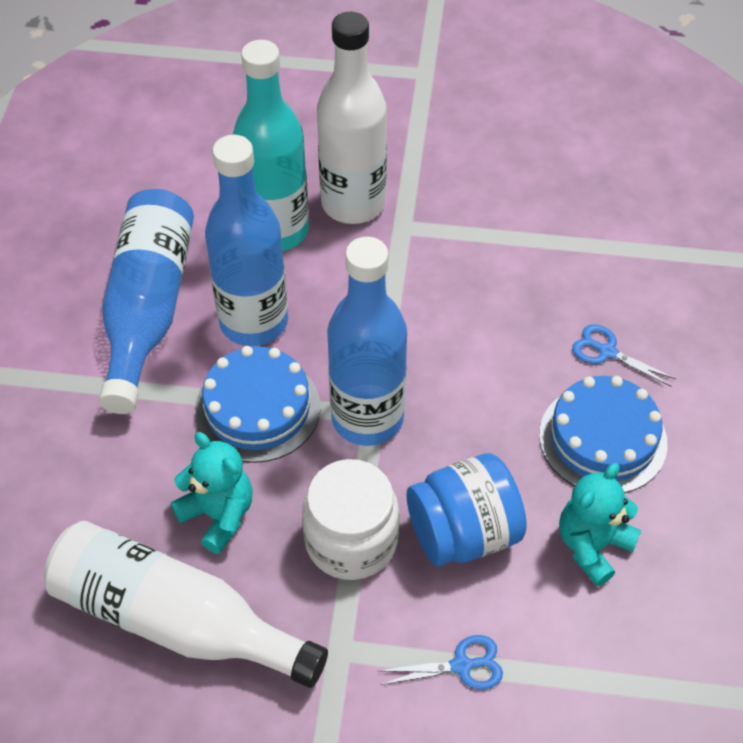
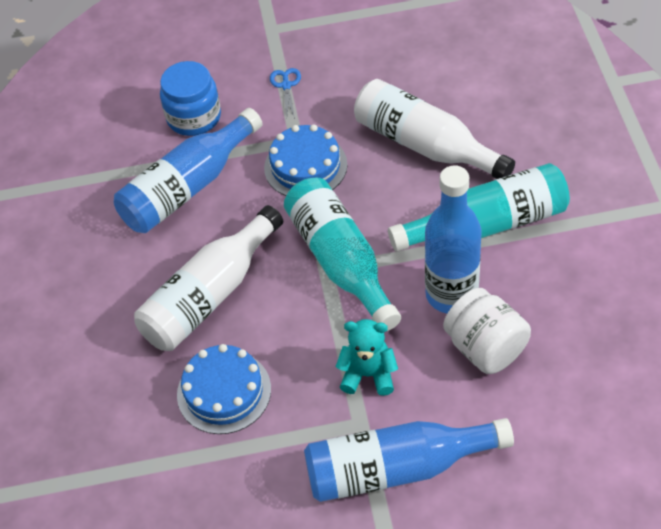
blue scissors: 2 -> 1
turquoise bottle: 1 -> 2
turquoise teddy bear: 2 -> 1

